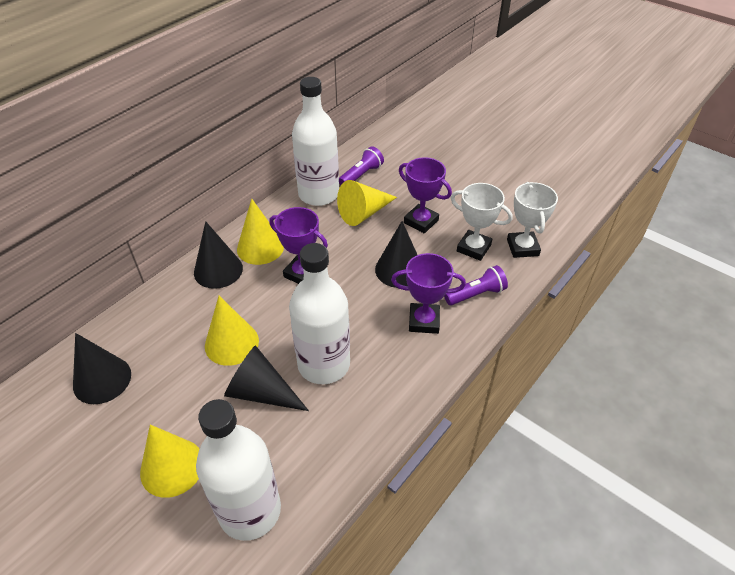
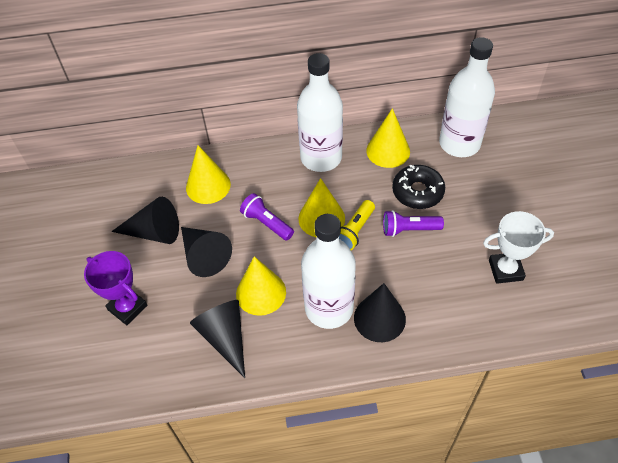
black donut: 0 -> 1
purple trophy: 3 -> 1
white trophy: 2 -> 1
yellow flashlight: 0 -> 1

